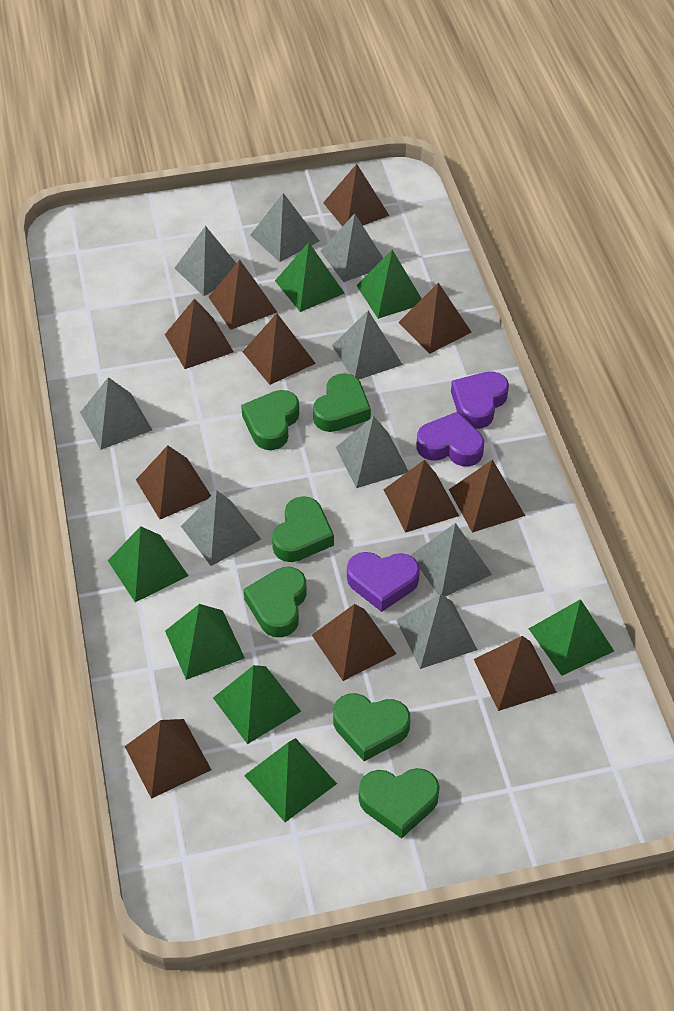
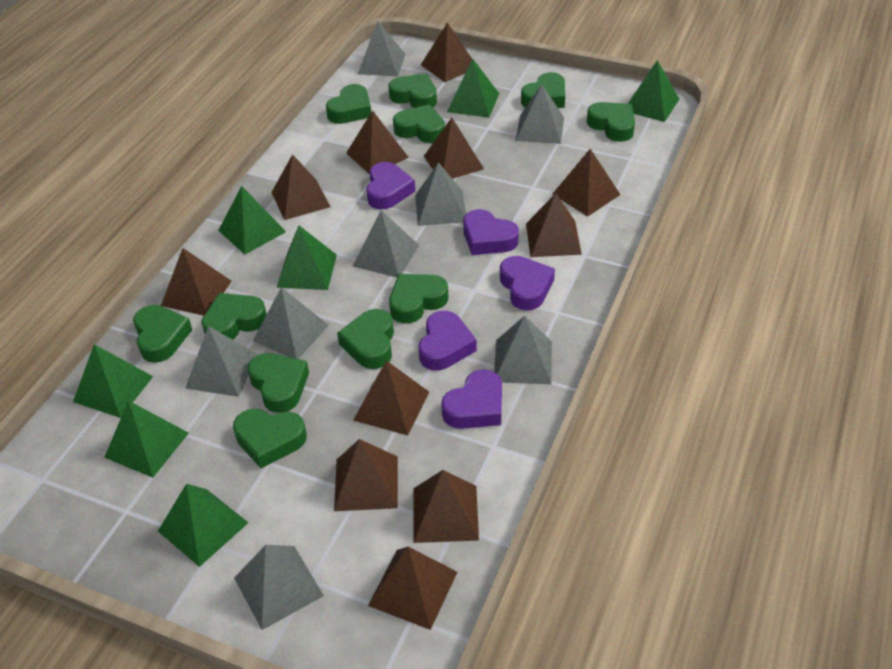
green heart: 6 -> 11
grey pyramid: 9 -> 8
purple heart: 3 -> 5

